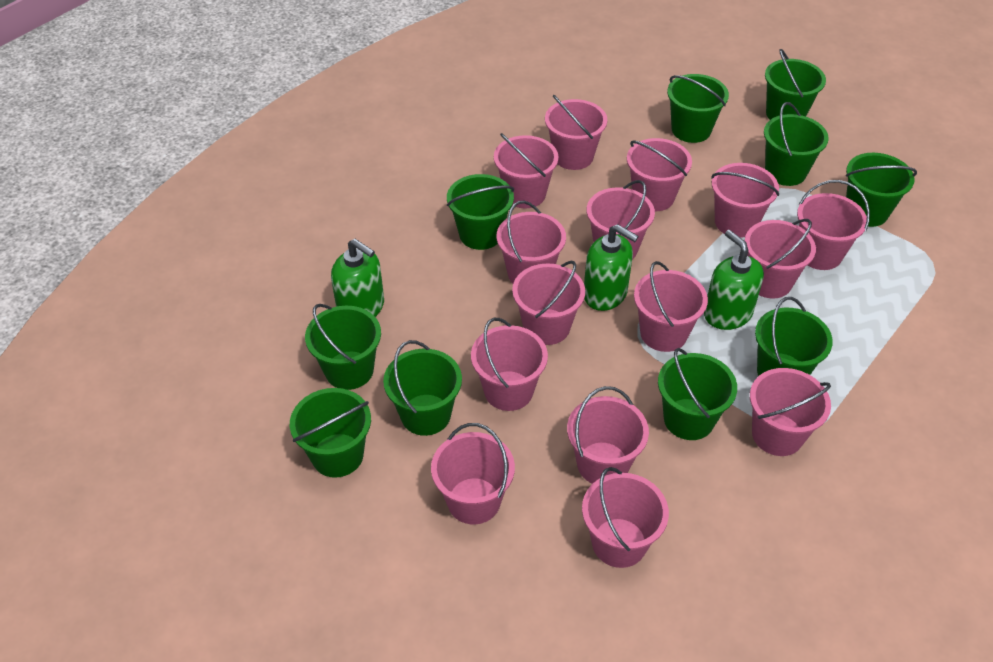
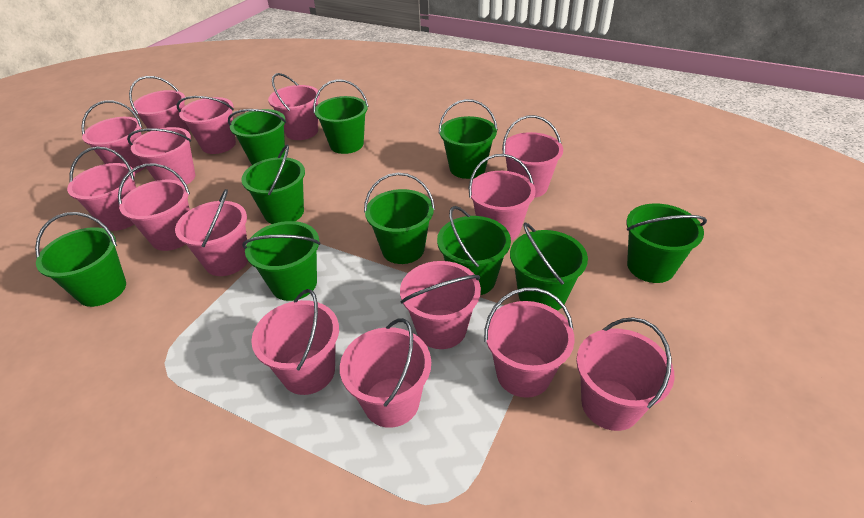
green soap dispenser: 3 -> 0

